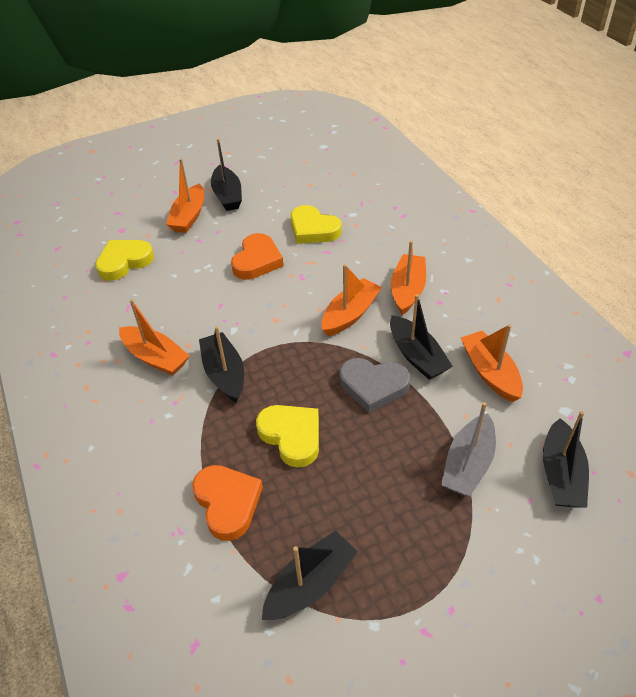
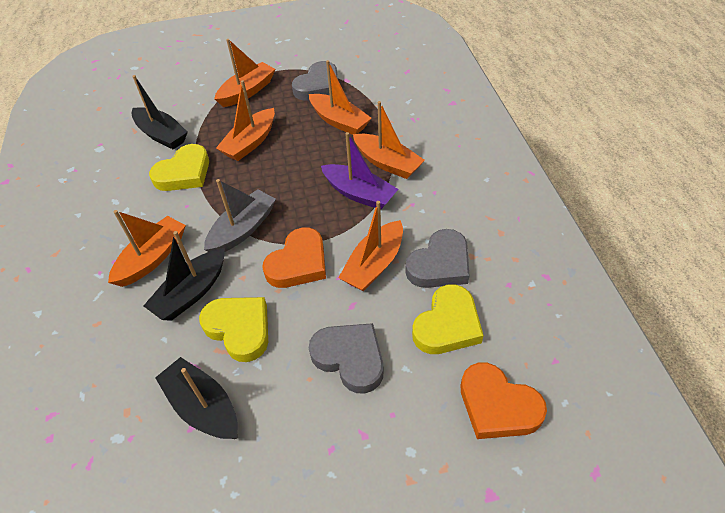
black boat: 5 -> 3
grey heart: 1 -> 3
orange boat: 5 -> 6
purple boat: 0 -> 1

